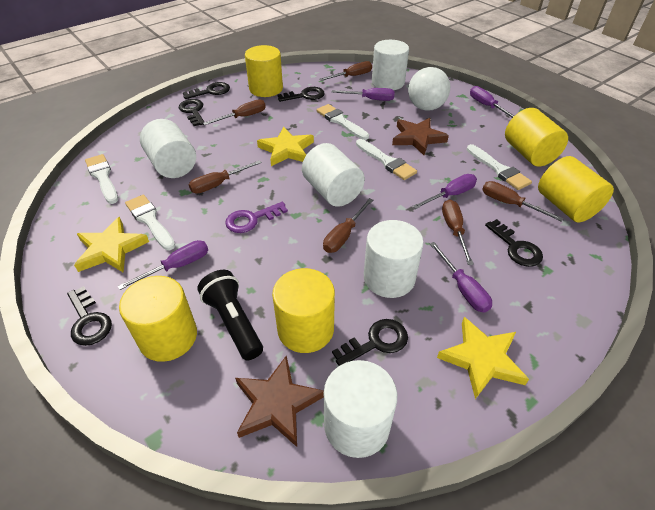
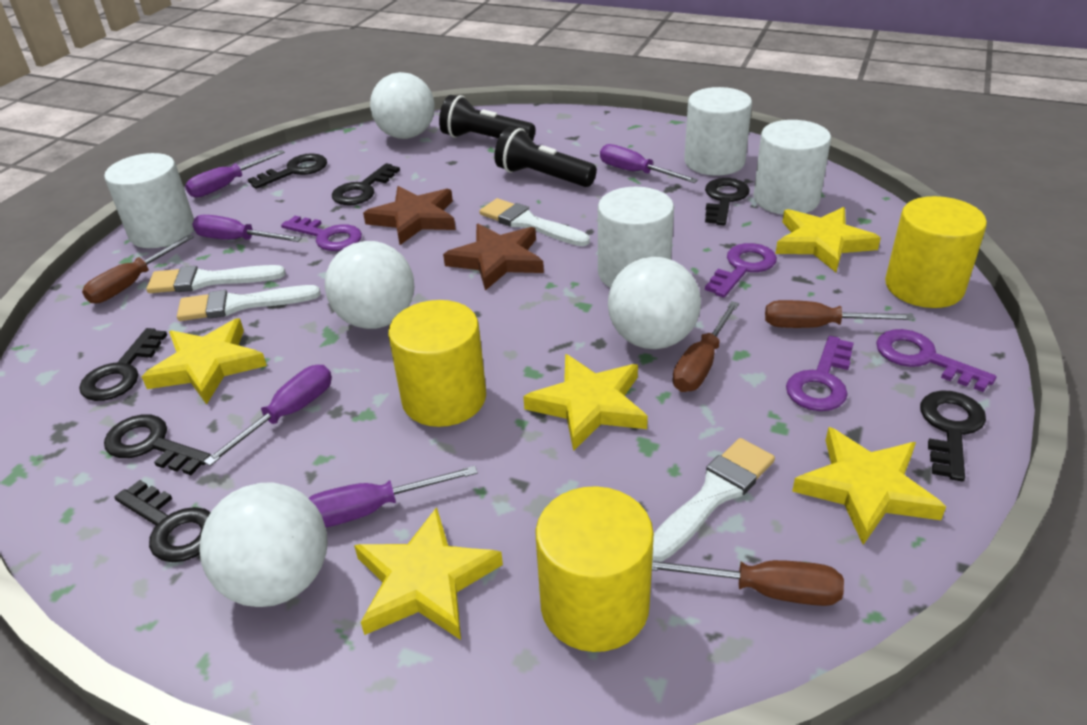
black flashlight: 1 -> 2
black key: 6 -> 7
brown screwdriver: 6 -> 4
purple key: 1 -> 4
white ball: 1 -> 4
white brush: 5 -> 4
white cylinder: 5 -> 4
yellow cylinder: 5 -> 3
yellow star: 3 -> 5

